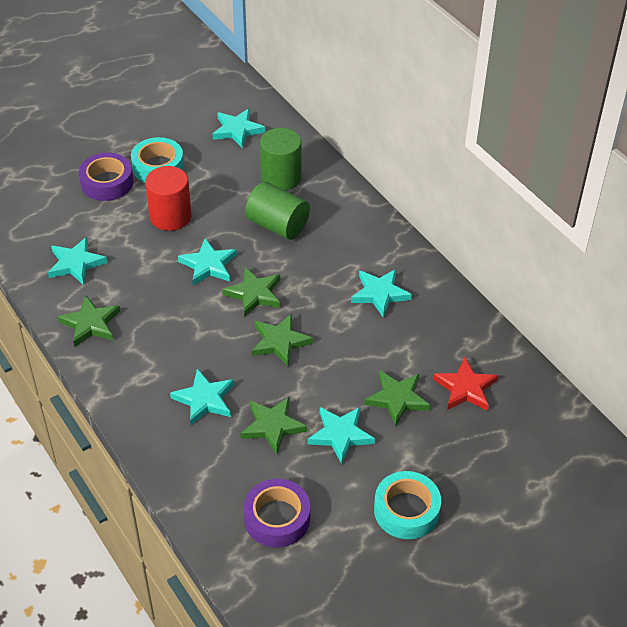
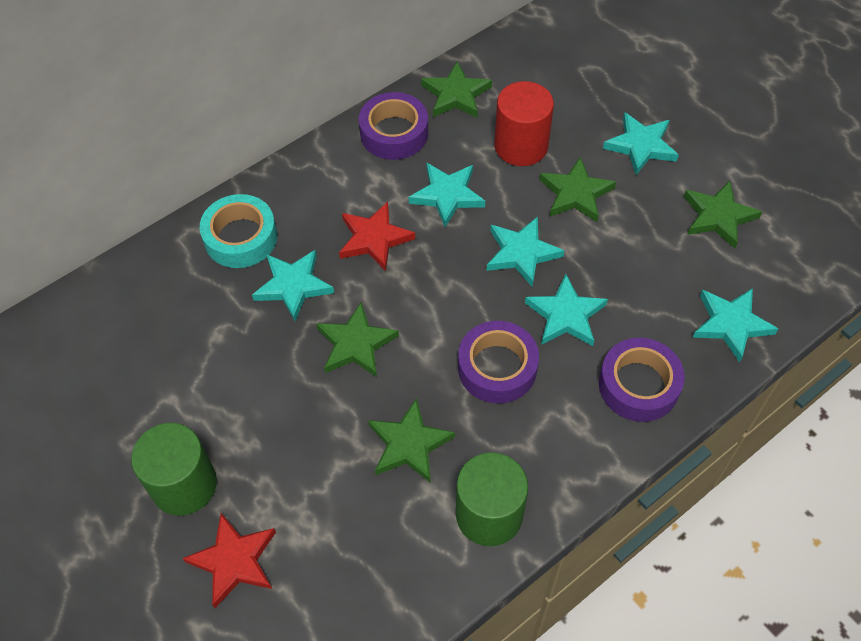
purple tape: 2 -> 3
red star: 1 -> 2
turquoise tape: 2 -> 1

